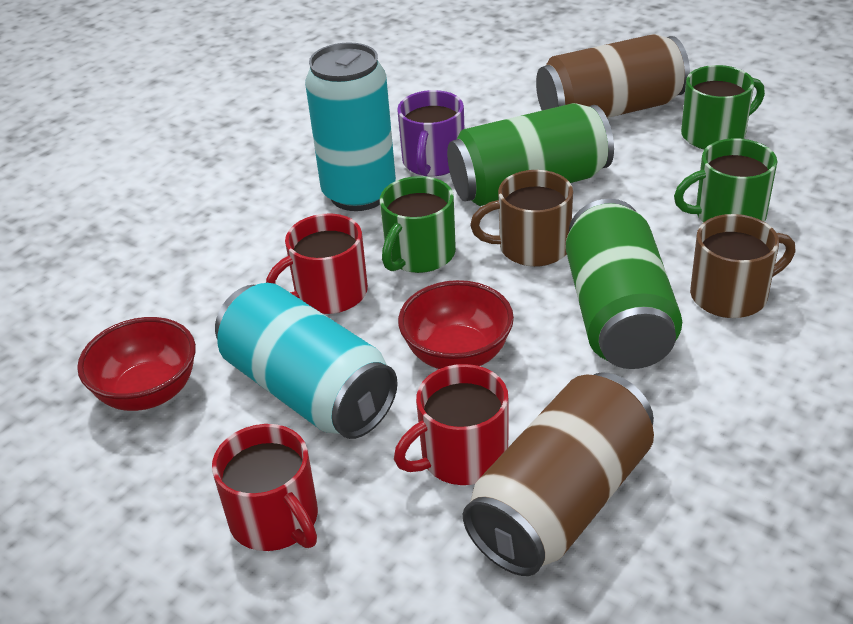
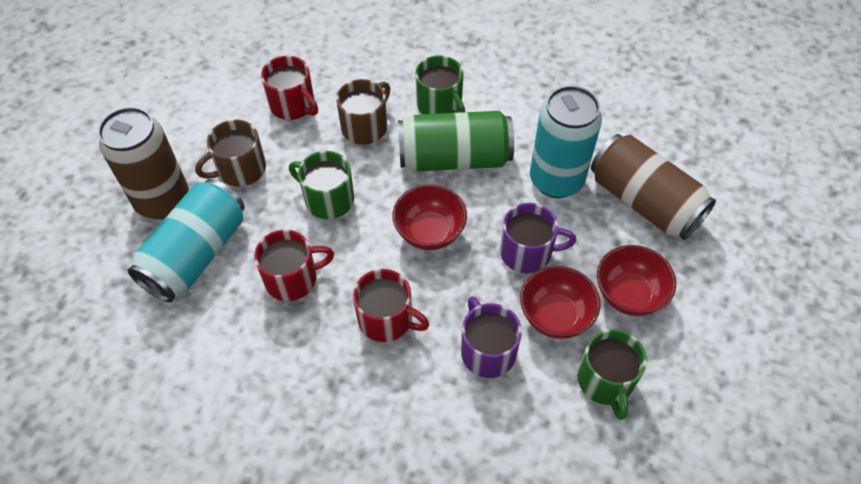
green can: 2 -> 1
purple mug: 1 -> 2
red bowl: 2 -> 3

